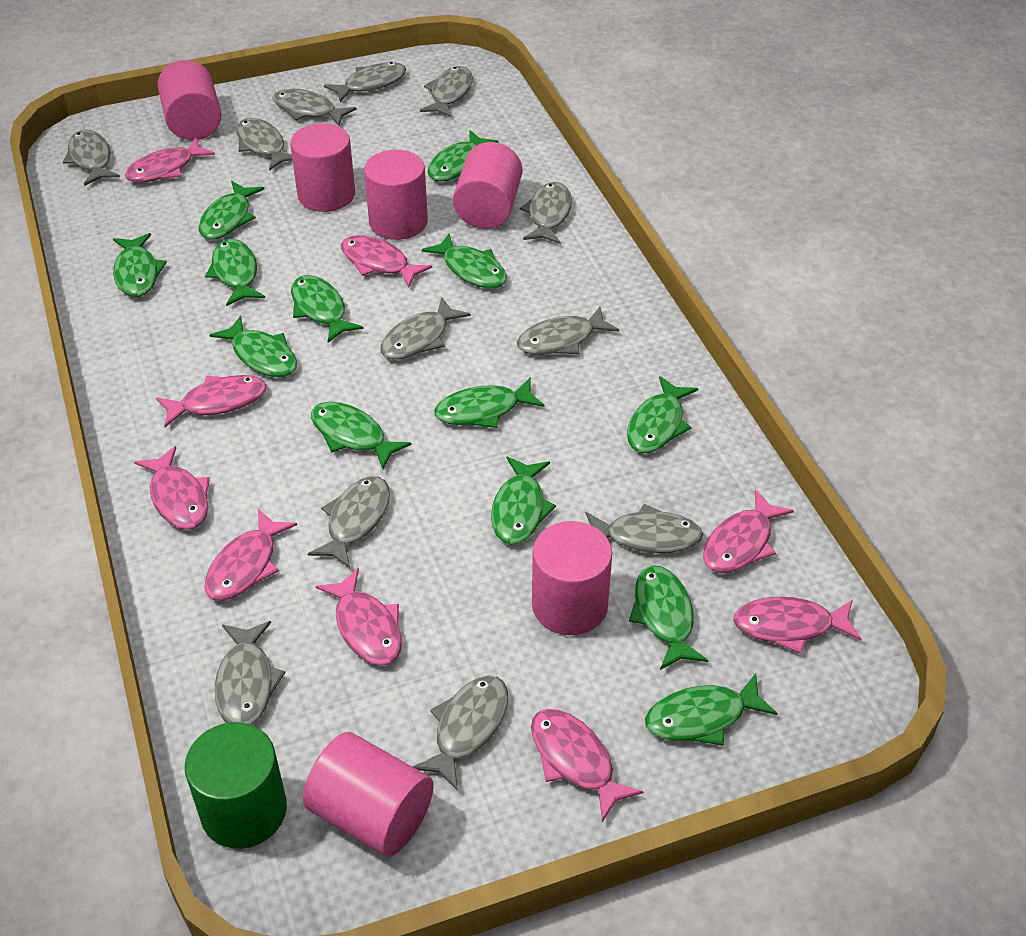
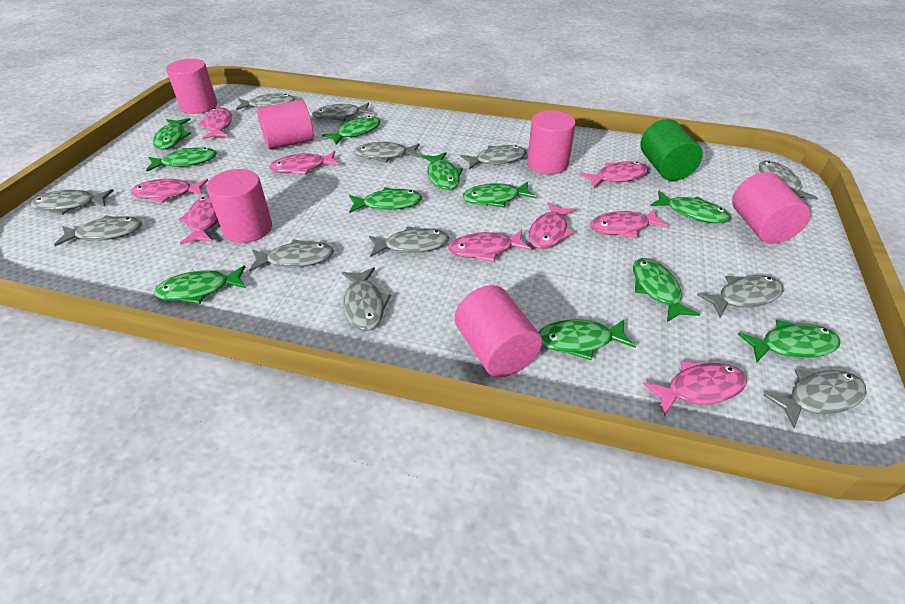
green fish: 13 -> 11

